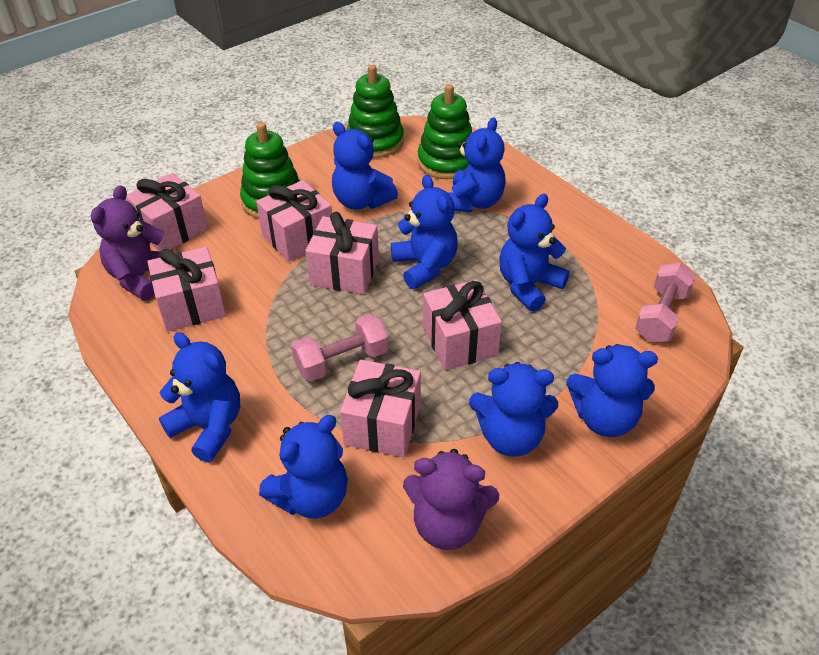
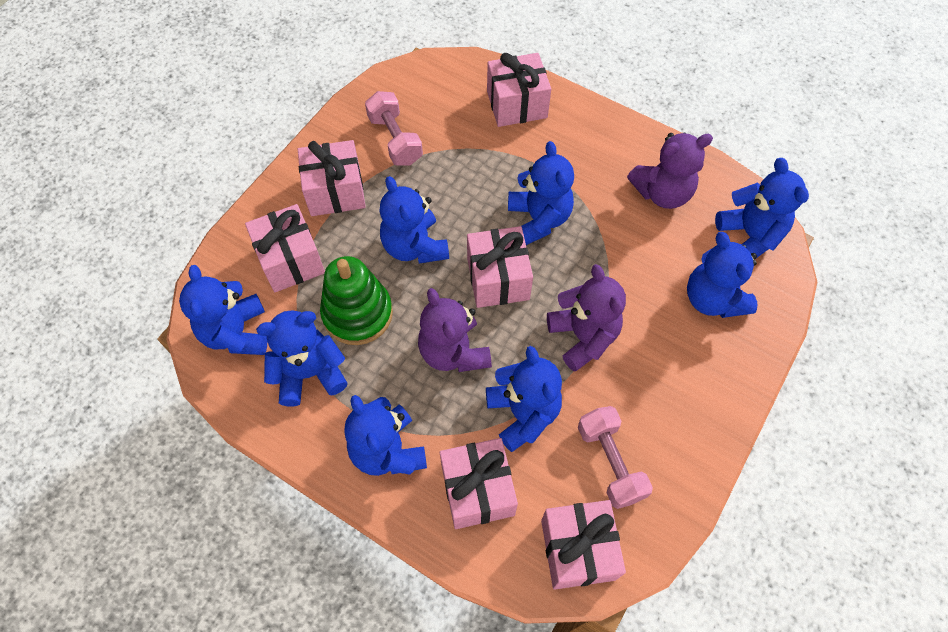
green stacking toy: 3 -> 1
purple teddy bear: 2 -> 3

